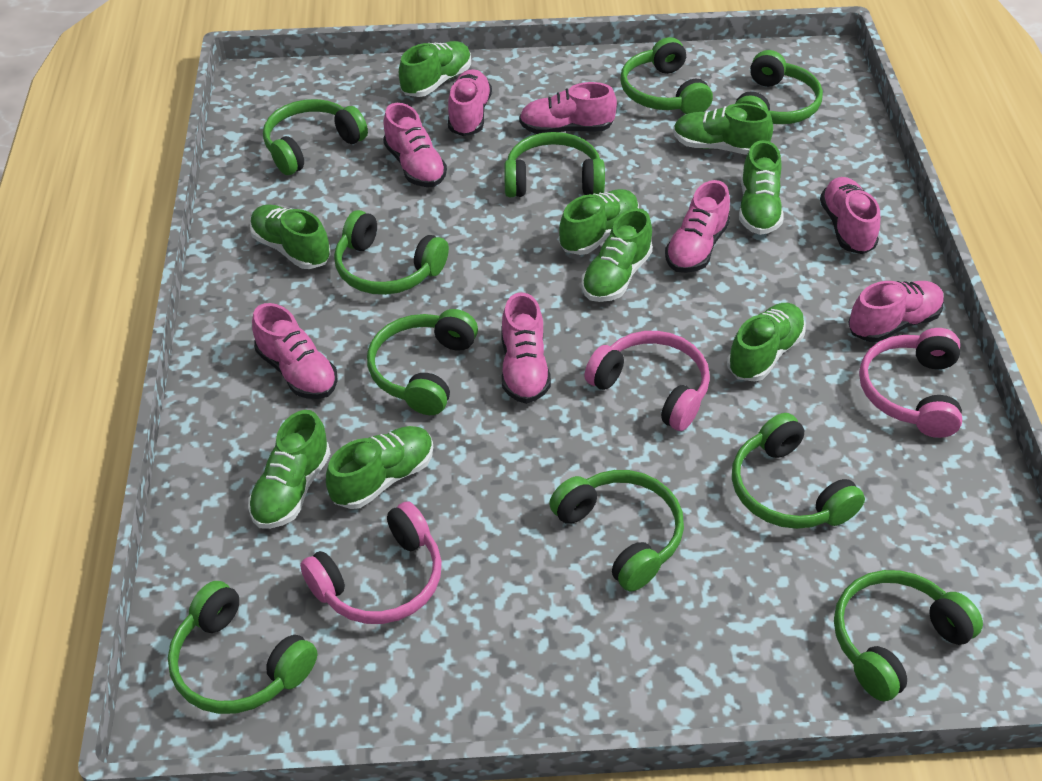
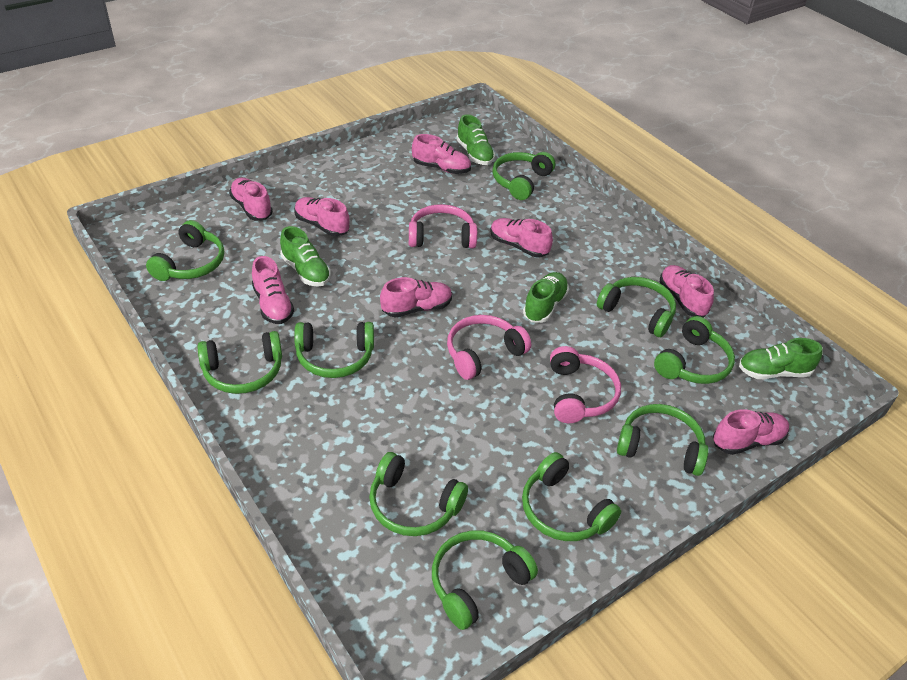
green shoe: 9 -> 4

